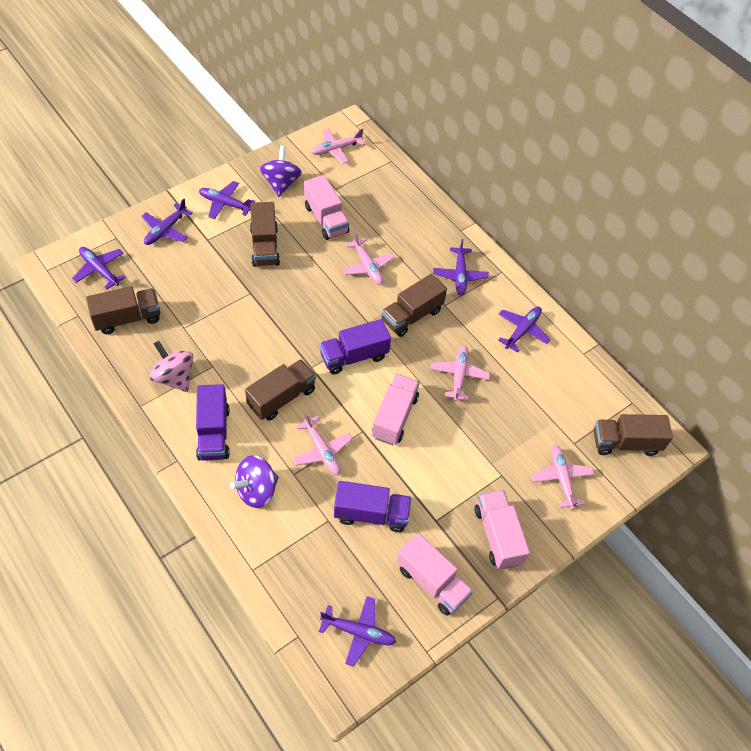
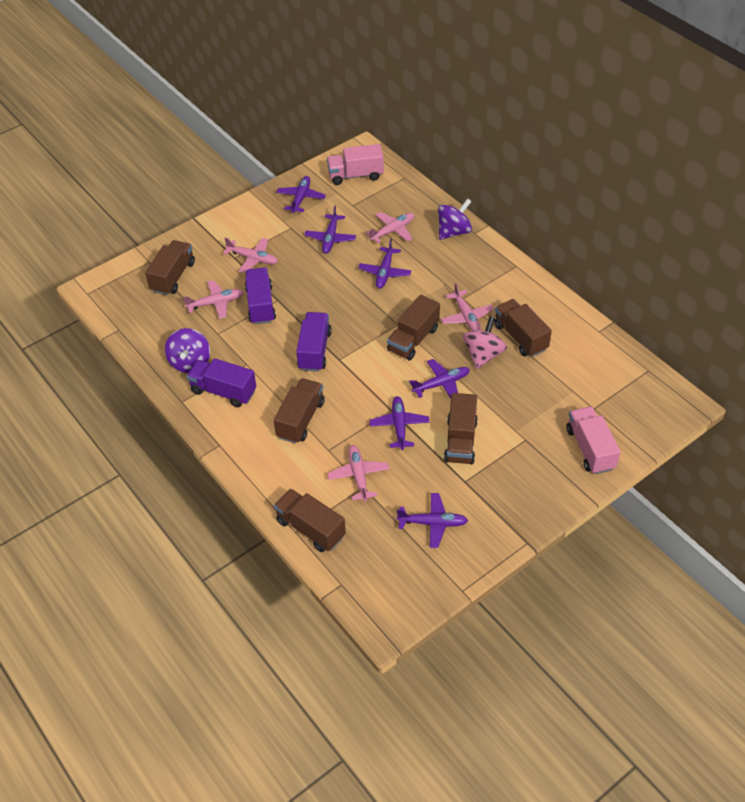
brown truck: 5 -> 6
pink truck: 4 -> 2

